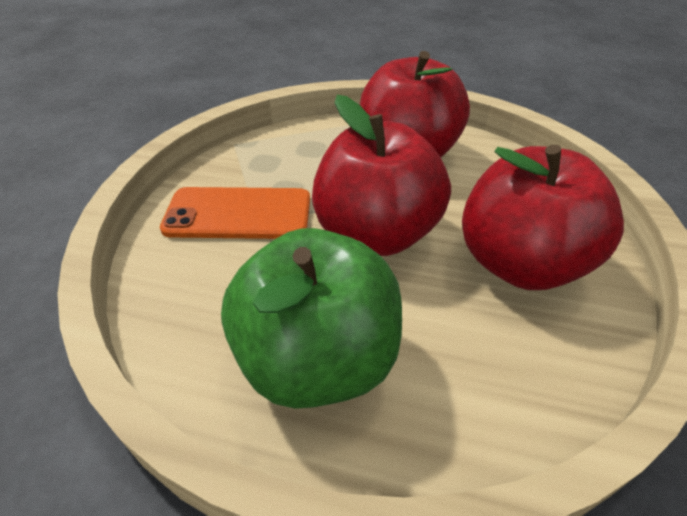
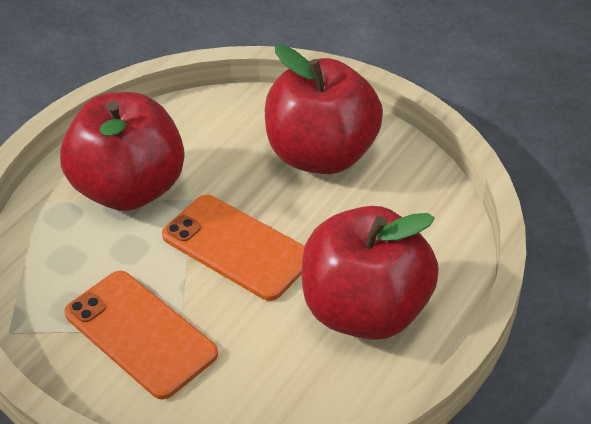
green apple: 1 -> 0
orange phone: 1 -> 2

